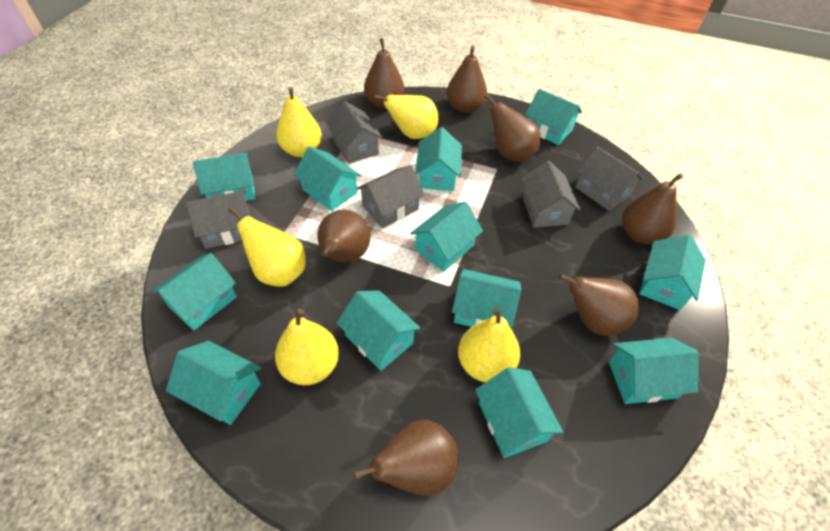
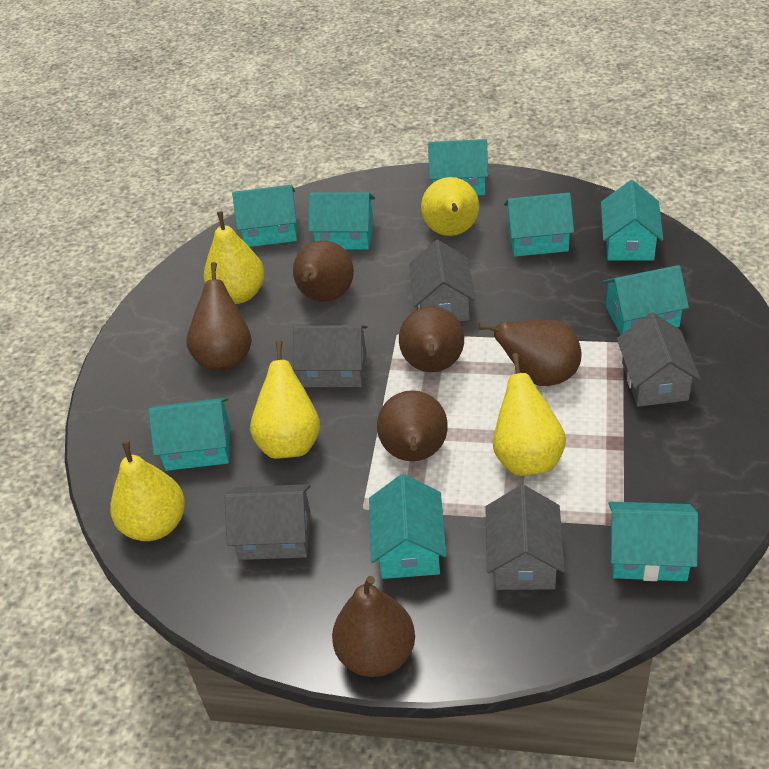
brown pear: 7 -> 6
turquoise house: 12 -> 9

